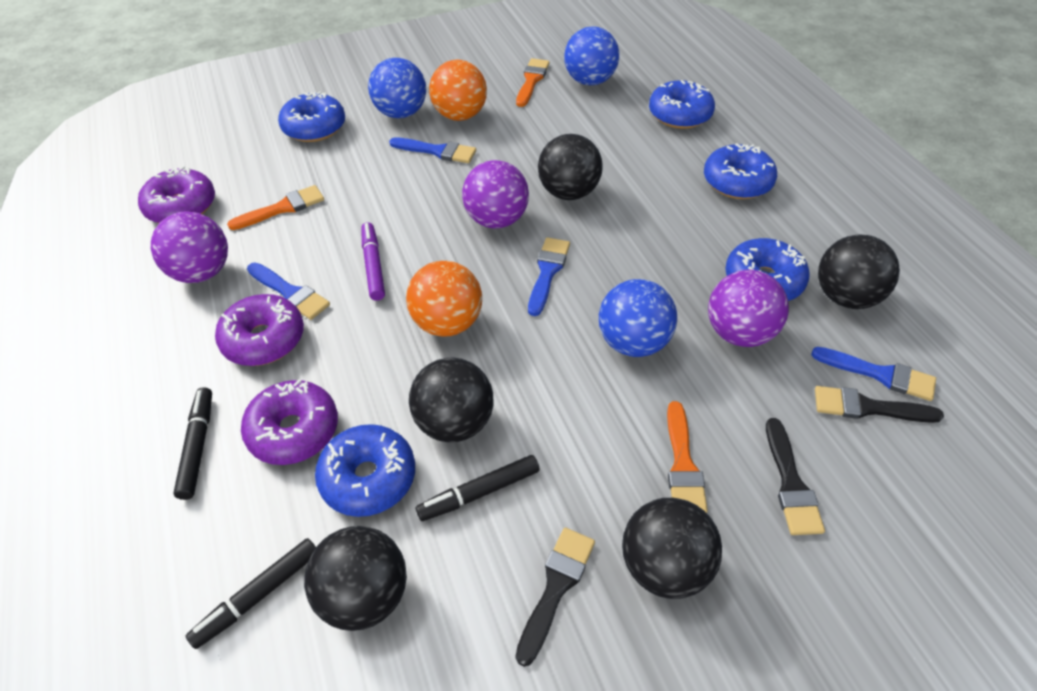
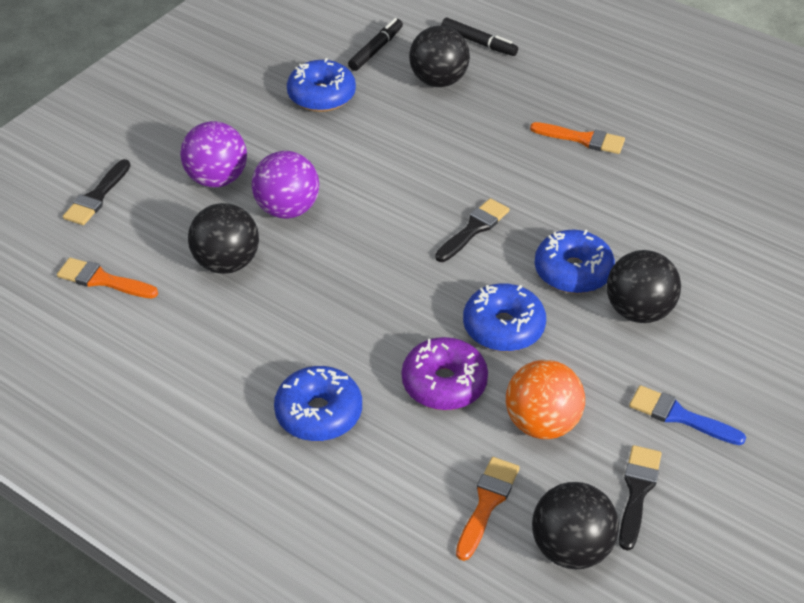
black ball: 5 -> 4
black marker: 3 -> 2
blue ball: 3 -> 0
blue brush: 4 -> 1
blue donut: 5 -> 4
orange ball: 2 -> 1
purple ball: 3 -> 2
purple donut: 3 -> 1
purple marker: 1 -> 0

